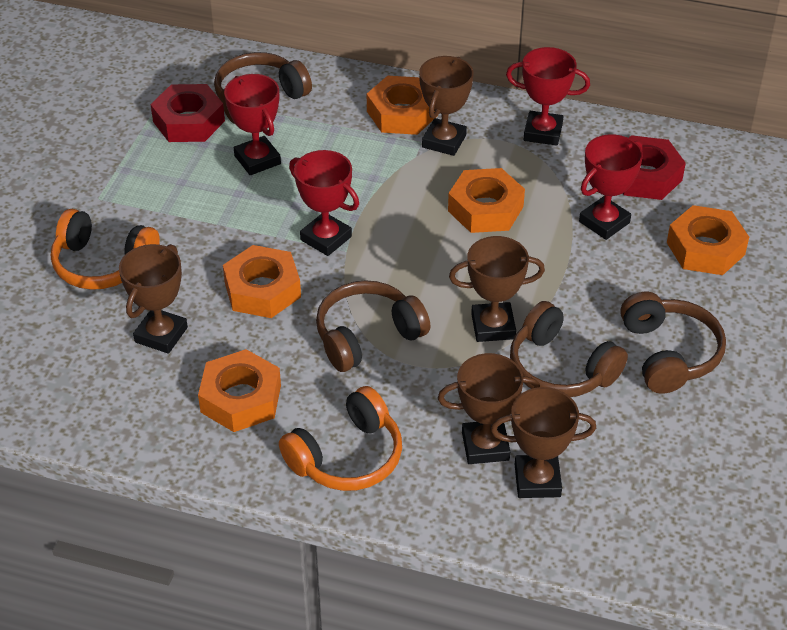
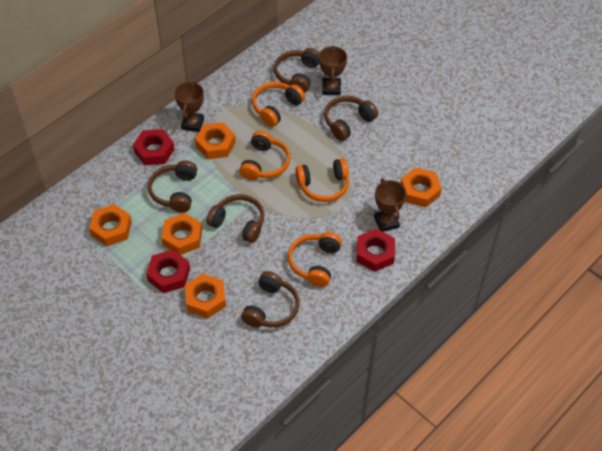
brown headphones: 4 -> 5
brown trophy: 5 -> 3
orange headphones: 2 -> 4
red nut: 2 -> 3
red trophy: 4 -> 0

